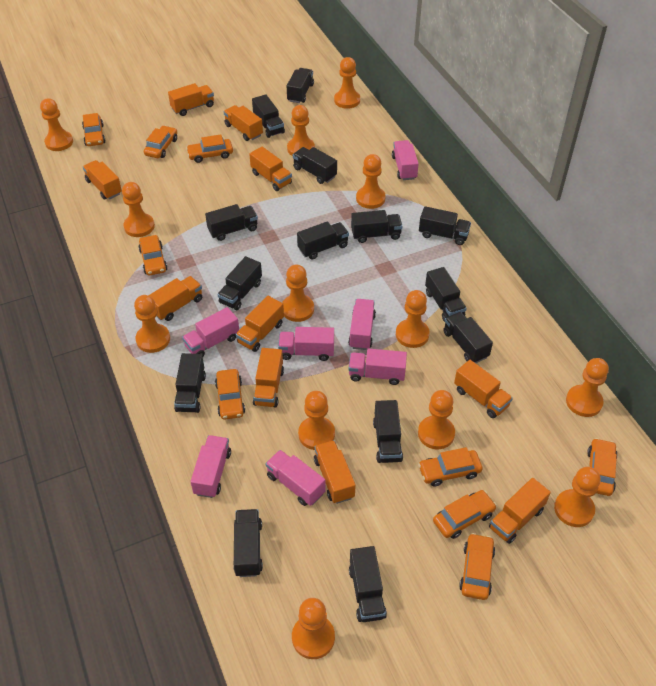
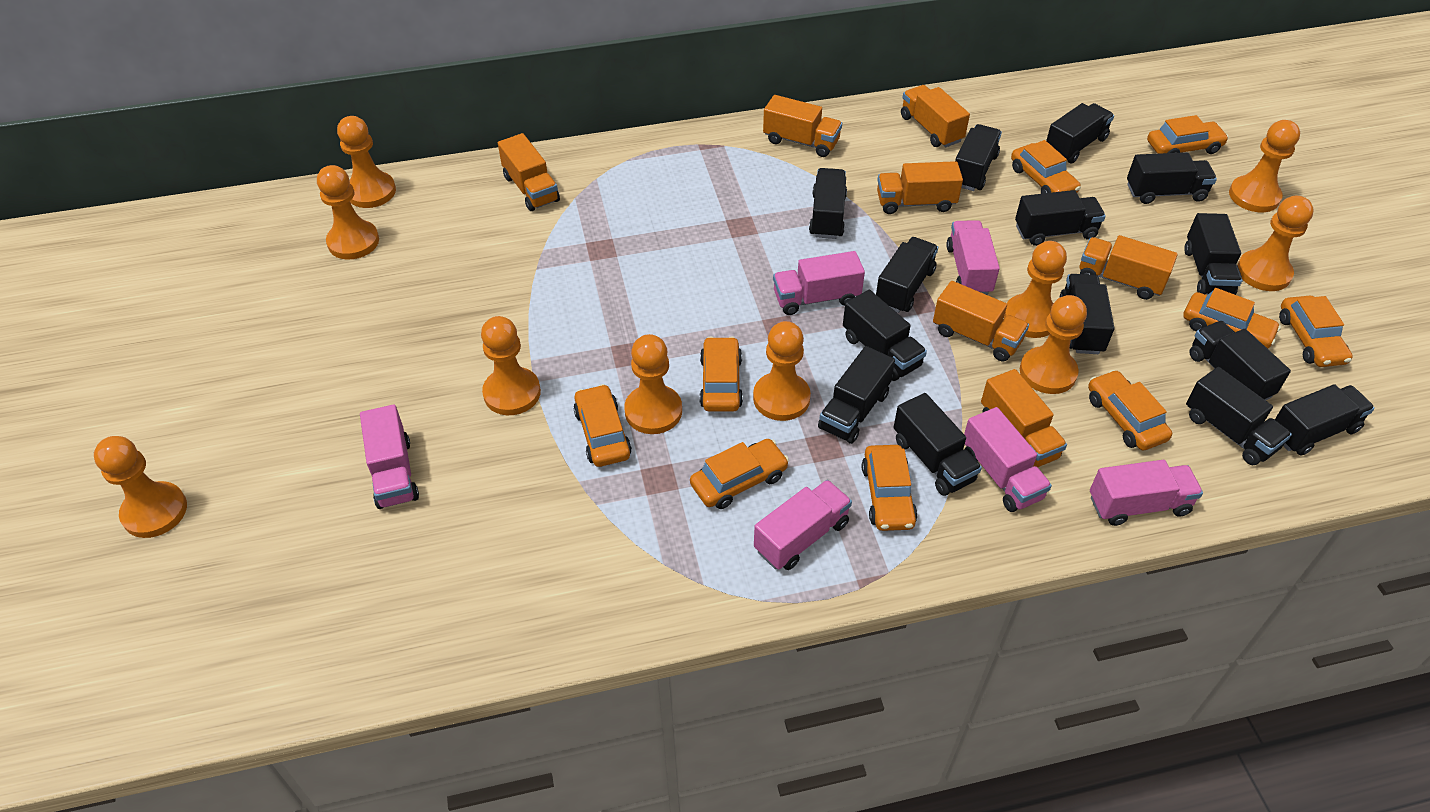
orange pawn: 13 -> 10
orange truck: 10 -> 7
pink truck: 7 -> 6

